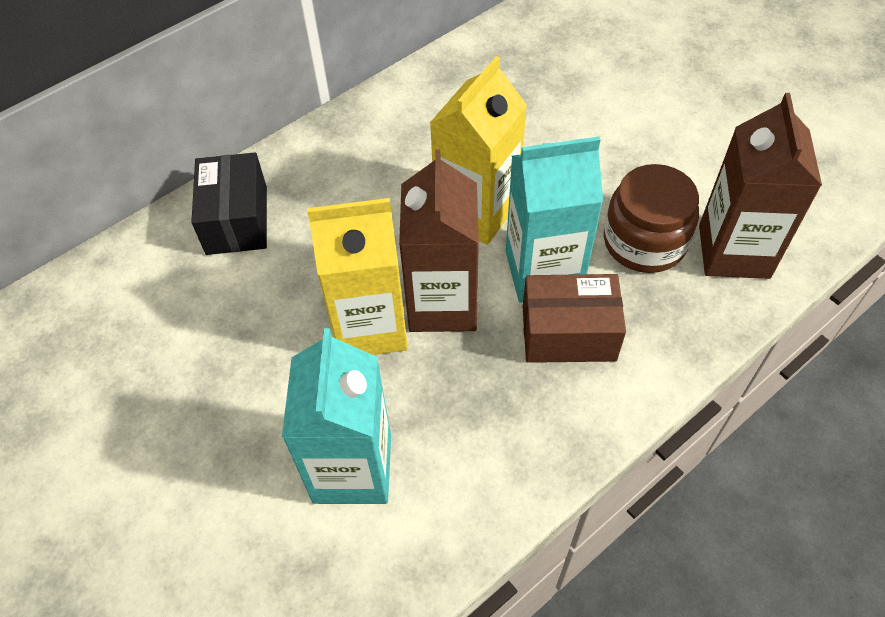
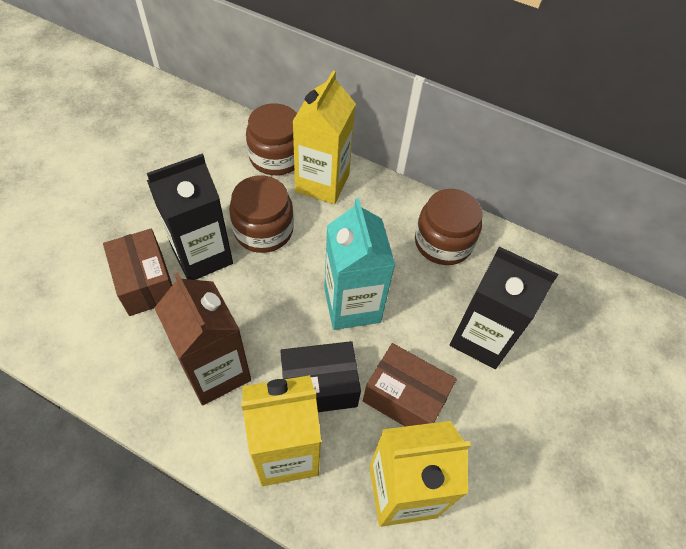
black carton: 0 -> 2
brown box: 1 -> 2
brown carton: 2 -> 1
brown jar: 1 -> 3
turquoise carton: 2 -> 1
yellow carton: 2 -> 3

